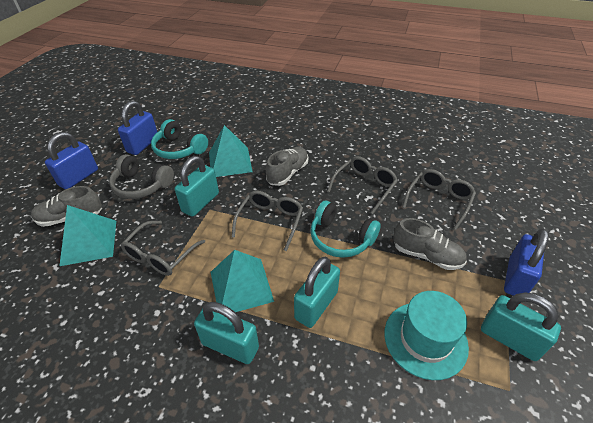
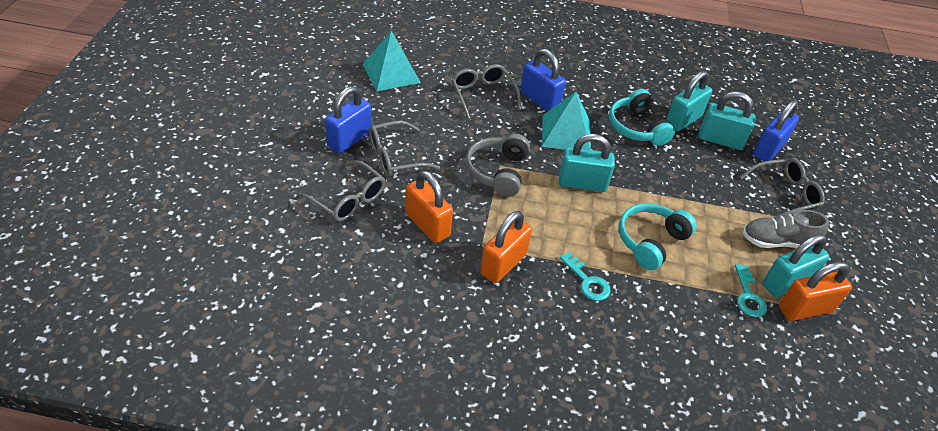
grey shoe: 3 -> 1
orange padlock: 0 -> 3
turquoise hat: 1 -> 0
turquoise key: 0 -> 2
turquoise pyramid: 3 -> 2

